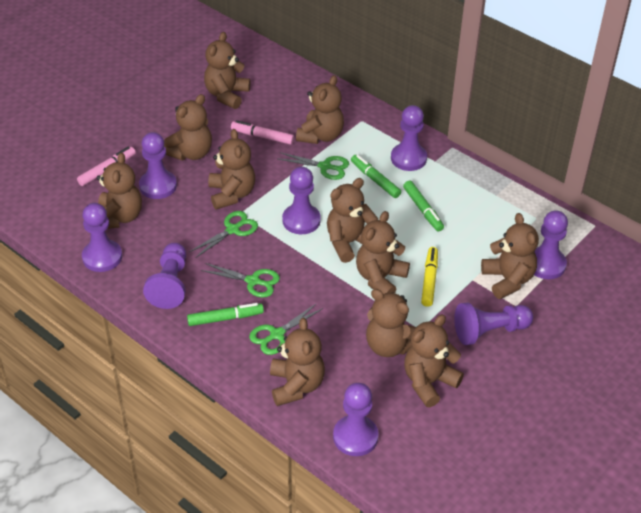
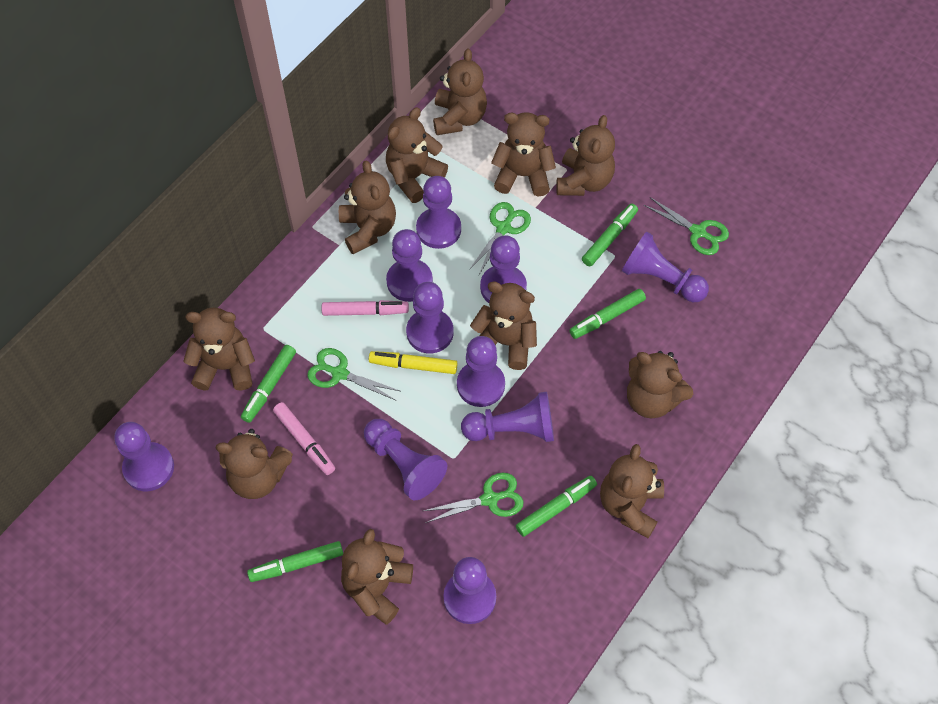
green marker: 3 -> 5
purple pawn: 8 -> 10

